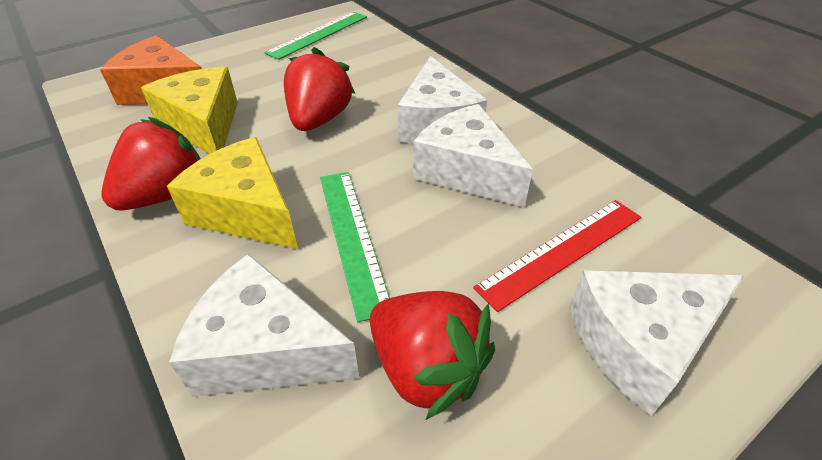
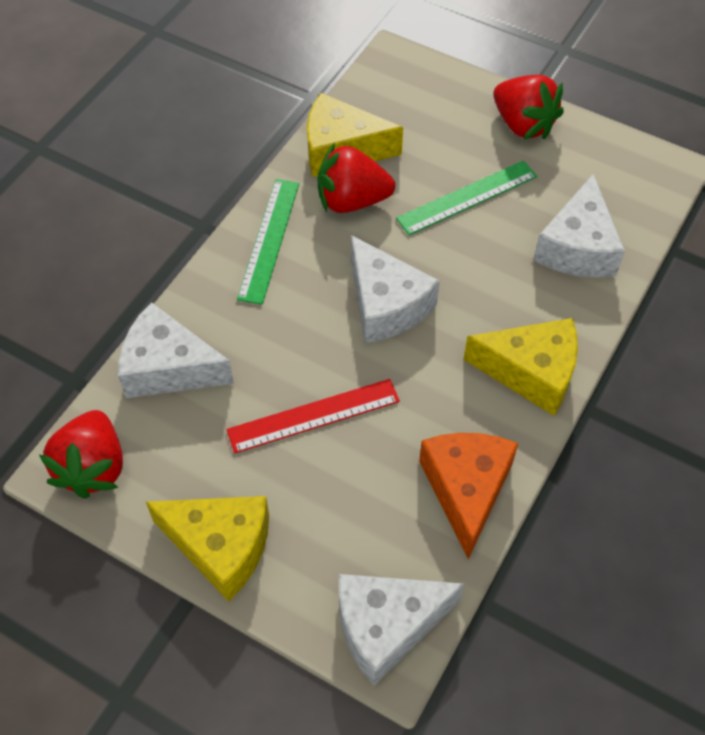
yellow cheese: 2 -> 3

